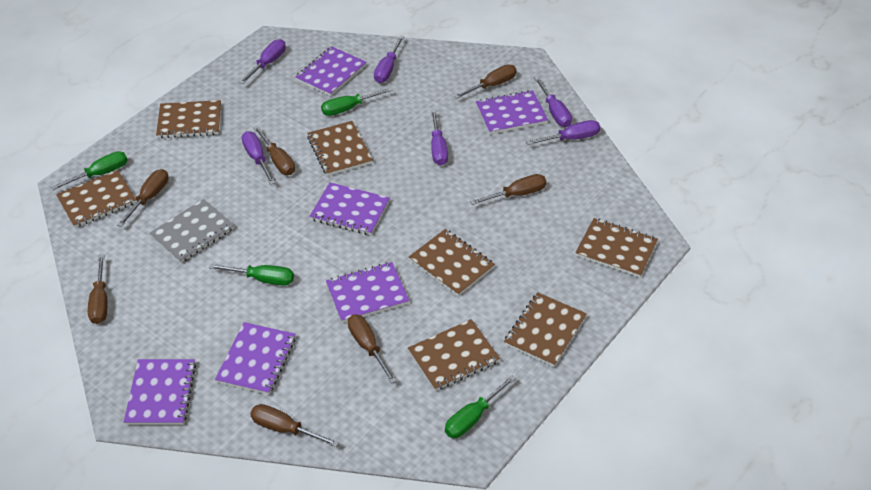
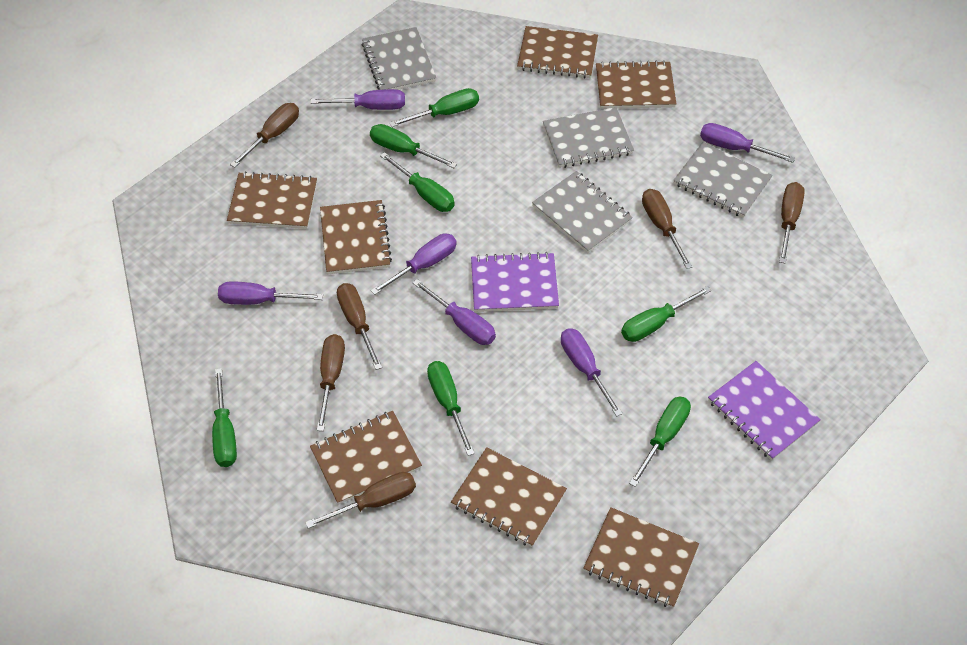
brown screwdriver: 7 -> 6
green screwdriver: 4 -> 7
grey notebook: 1 -> 4
purple notebook: 6 -> 2

